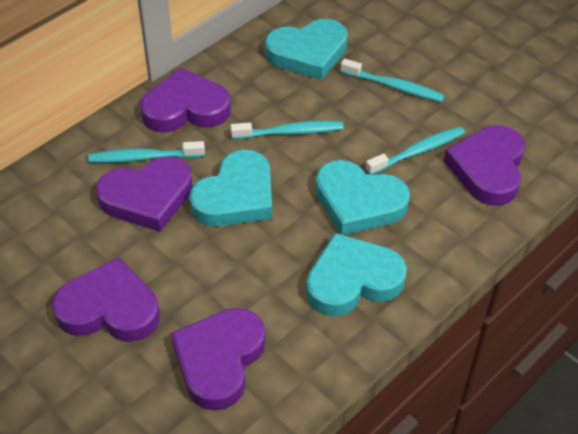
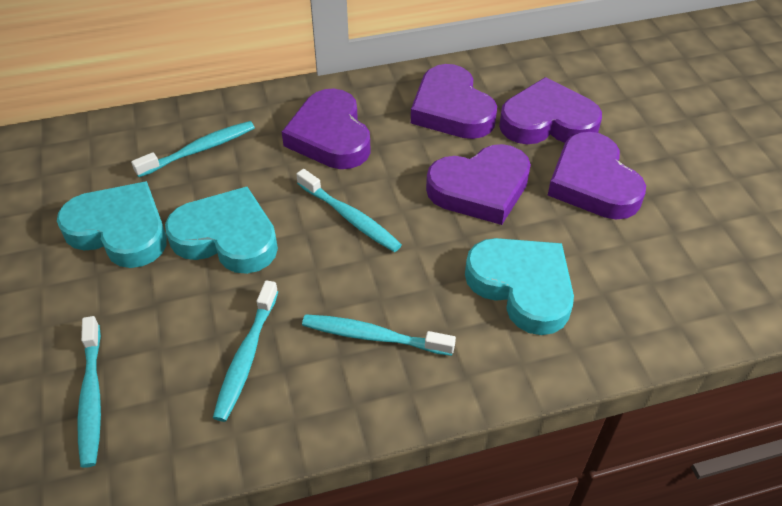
turquoise heart: 4 -> 3
turquoise toothbrush: 4 -> 5

